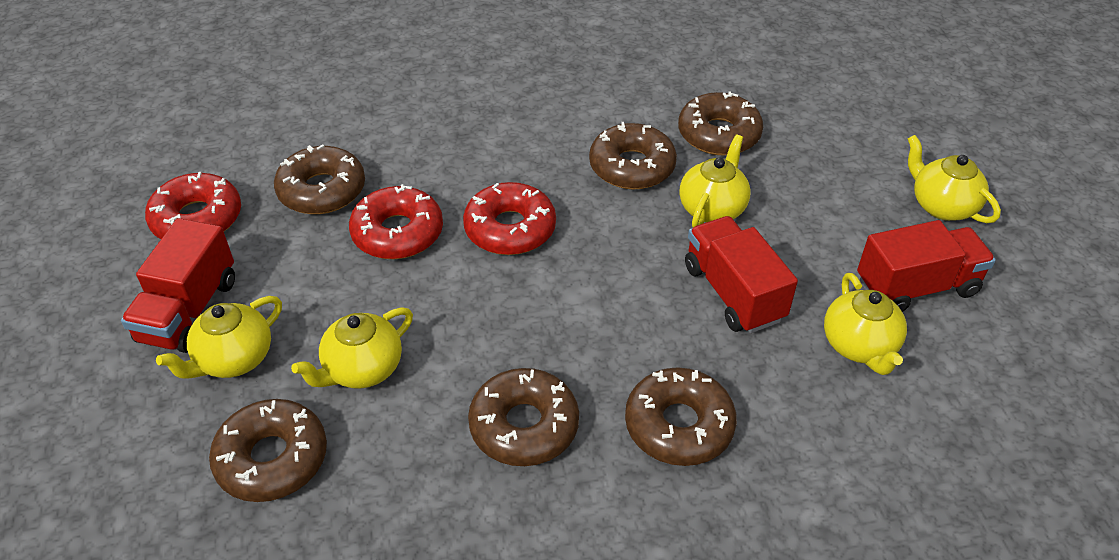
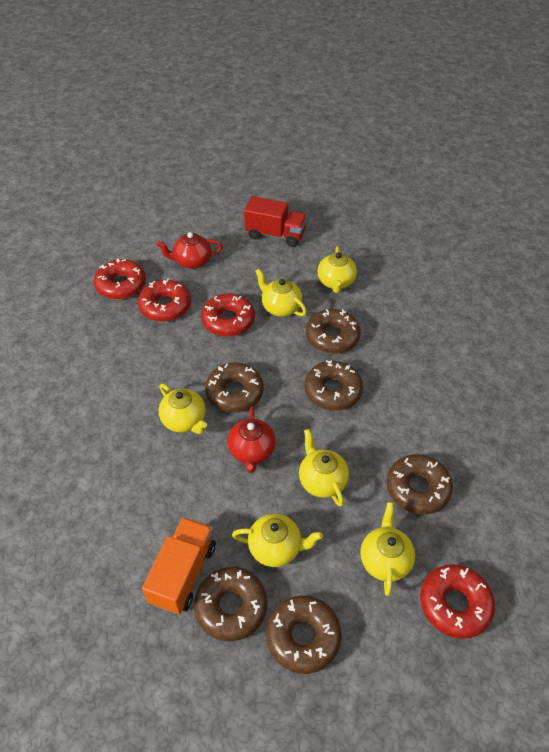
orange truck: 0 -> 1
red donut: 3 -> 4
red teapot: 0 -> 2
red truck: 3 -> 1
yellow teapot: 5 -> 6

